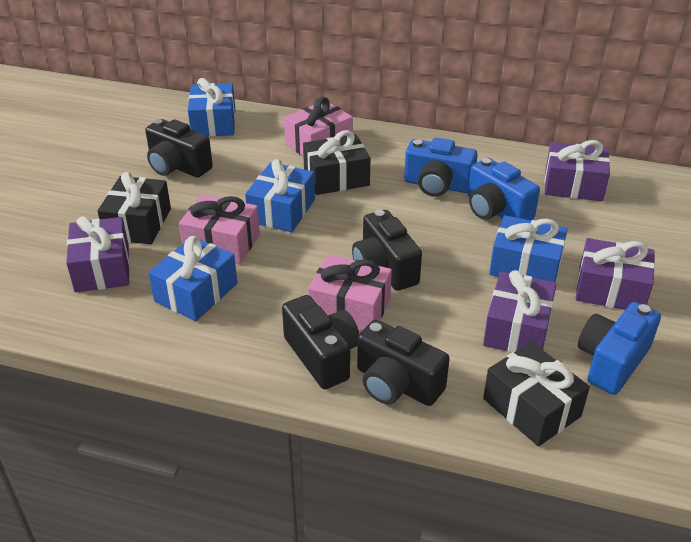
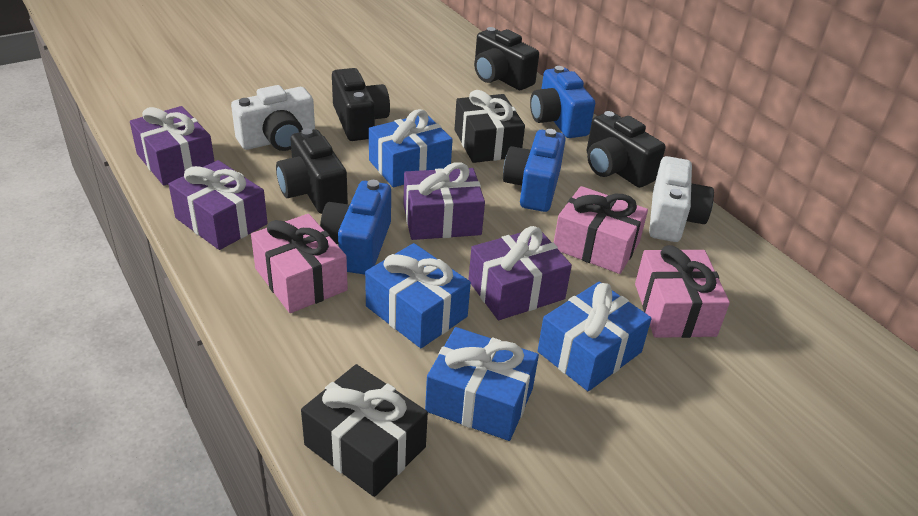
black gift: 3 -> 2
white camera: 0 -> 2

